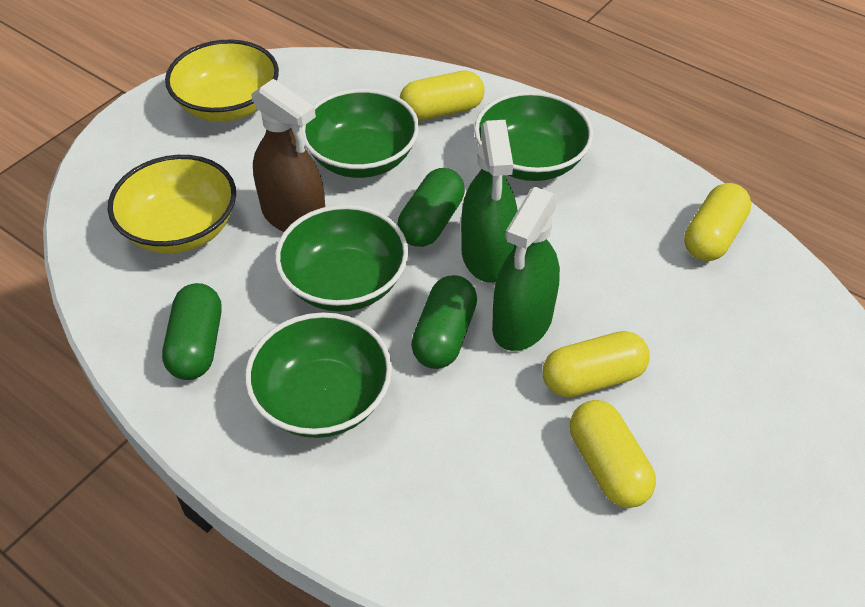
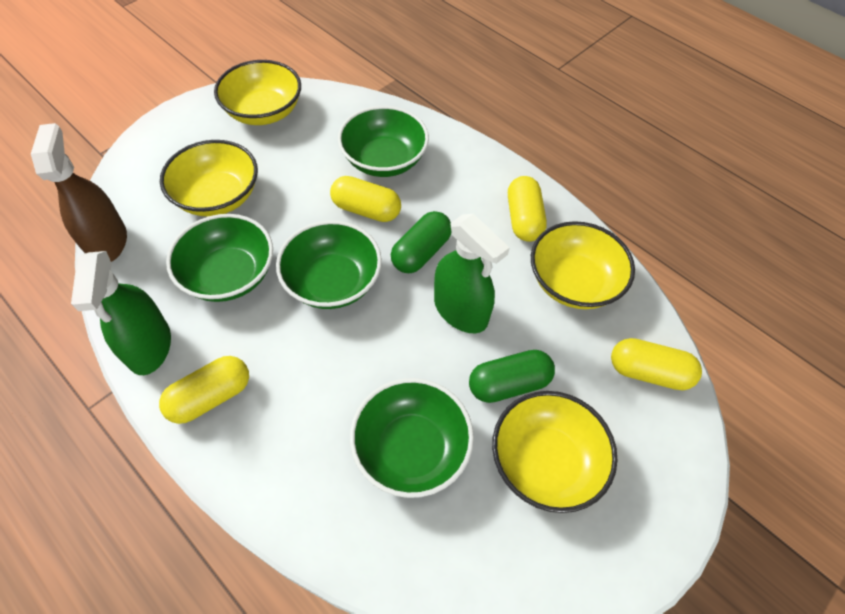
green capsule: 3 -> 2
yellow bowl: 2 -> 4

